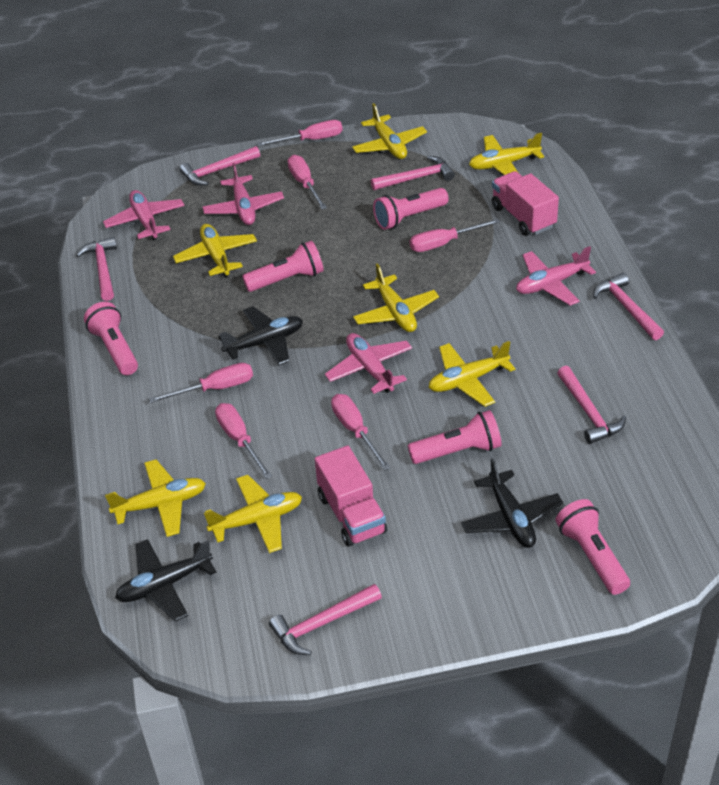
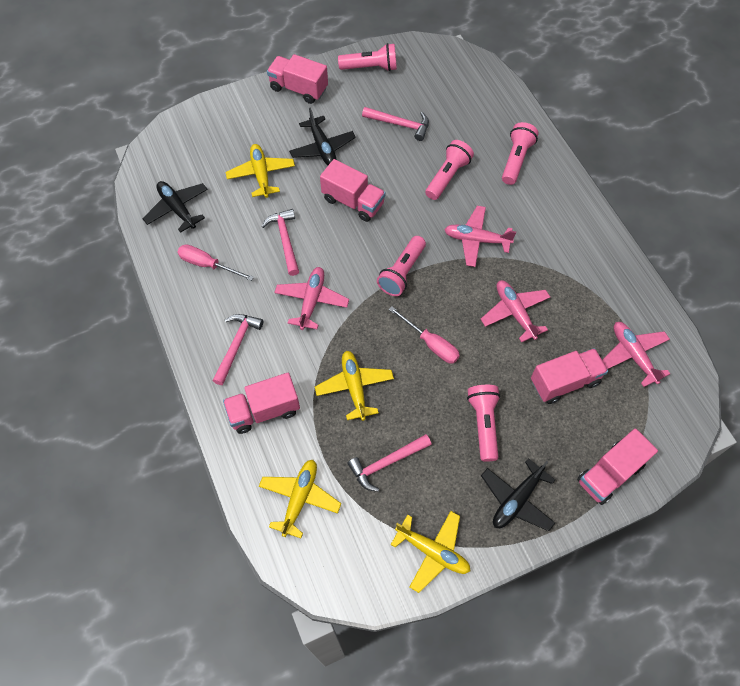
pink hammer: 6 -> 4
pink screwdriver: 6 -> 2
pink truck: 2 -> 5
yellow plane: 7 -> 4

